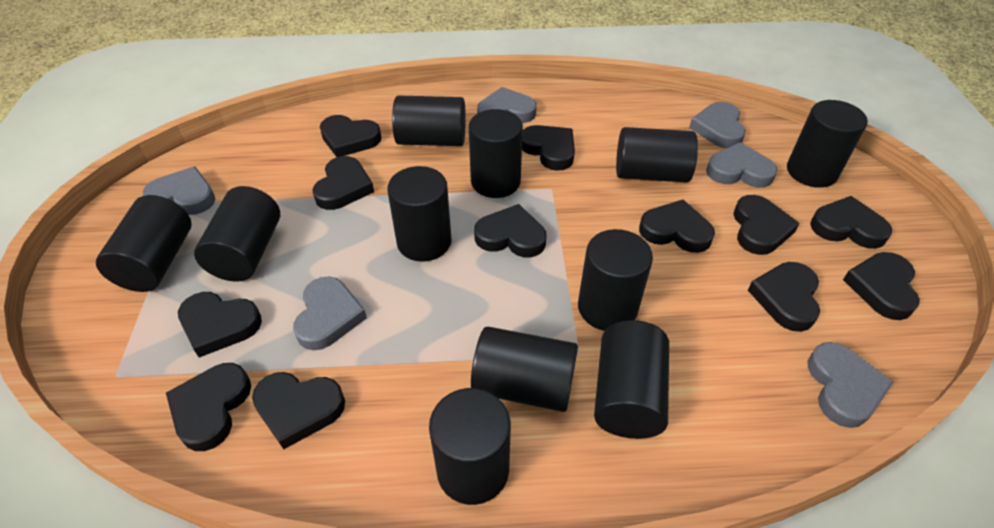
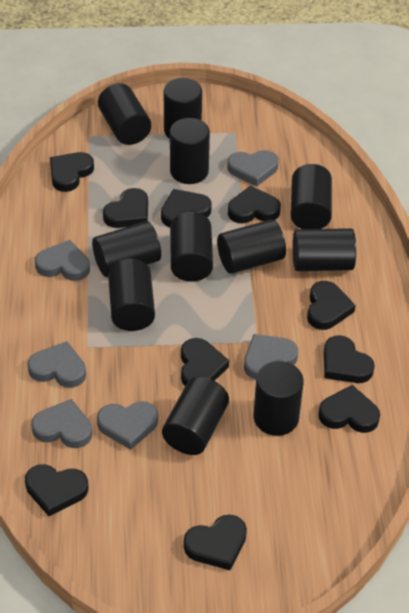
black heart: 12 -> 10

